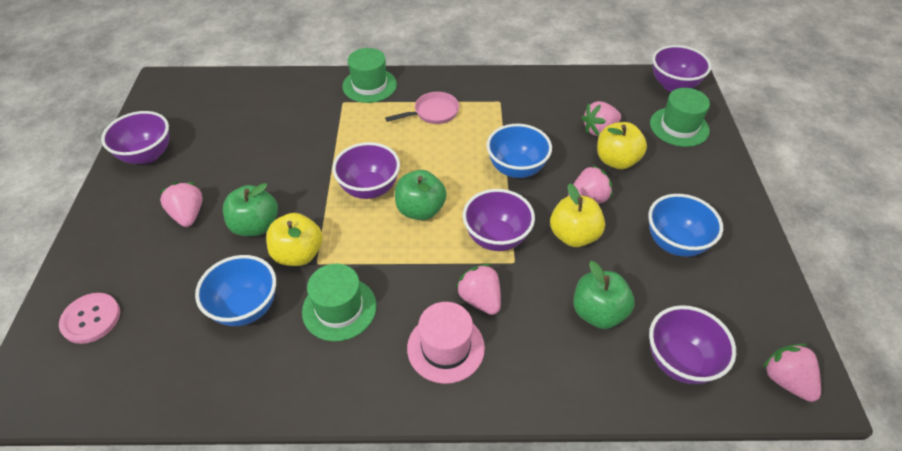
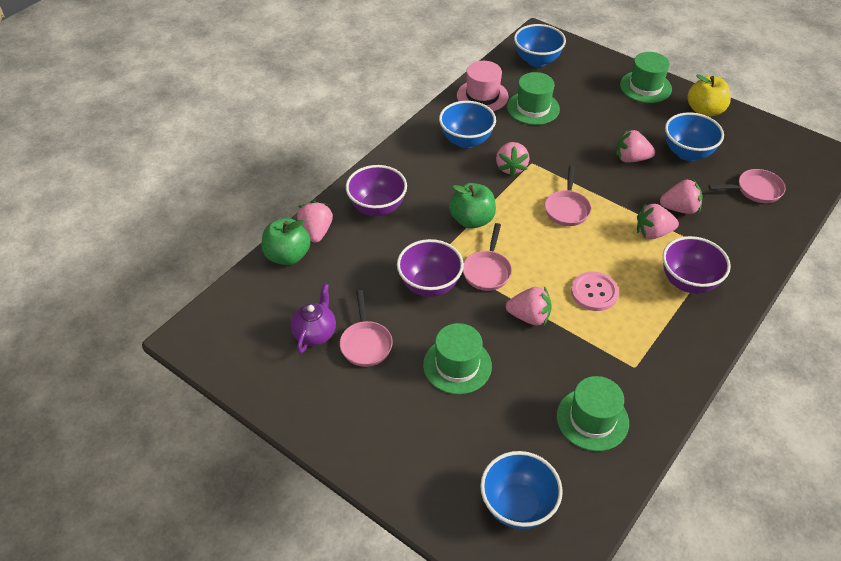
blue bowl: 3 -> 4
green apple: 3 -> 2
green hat: 3 -> 4
pink pan: 1 -> 4
pink strawberry: 5 -> 6
purple bowl: 5 -> 3
purple teapot: 0 -> 1
yellow apple: 3 -> 1

